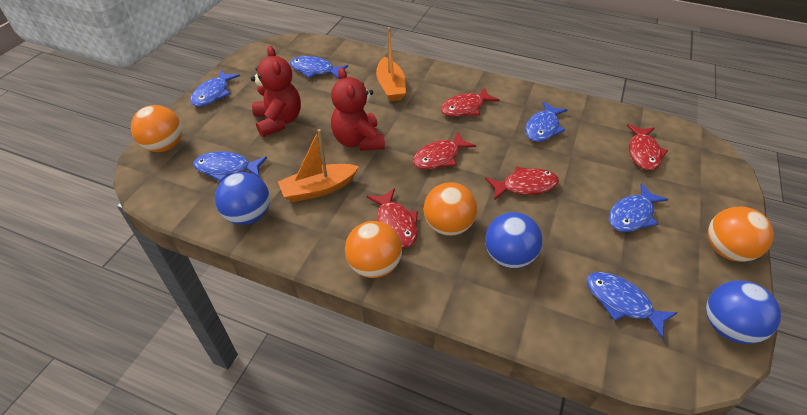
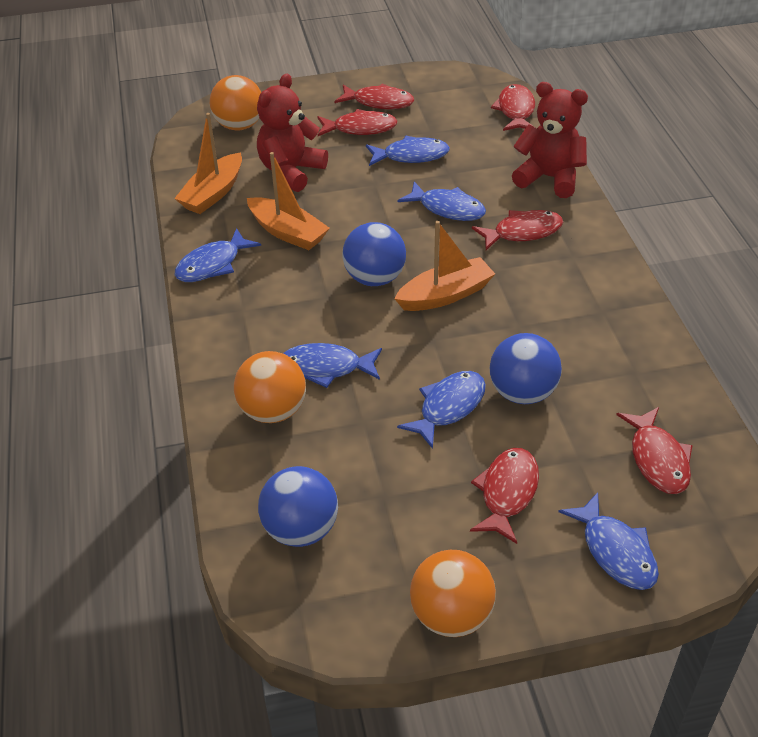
orange ball: 4 -> 3
orange boat: 2 -> 3
red fish: 5 -> 6

